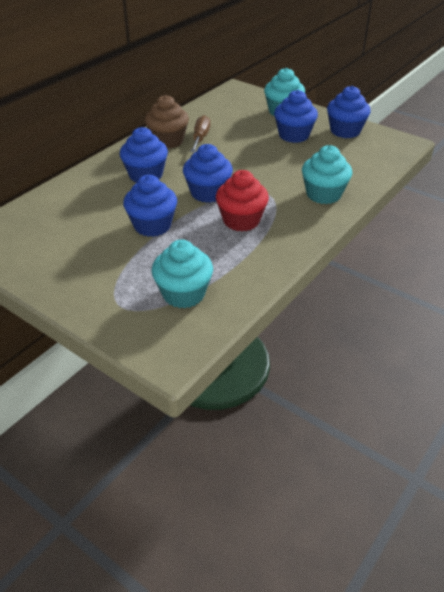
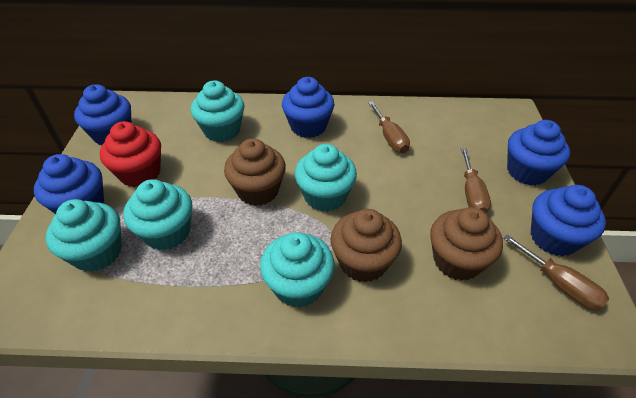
brown cupcake: 1 -> 3
brown screwdriver: 1 -> 3
turquoise cupcake: 3 -> 5

